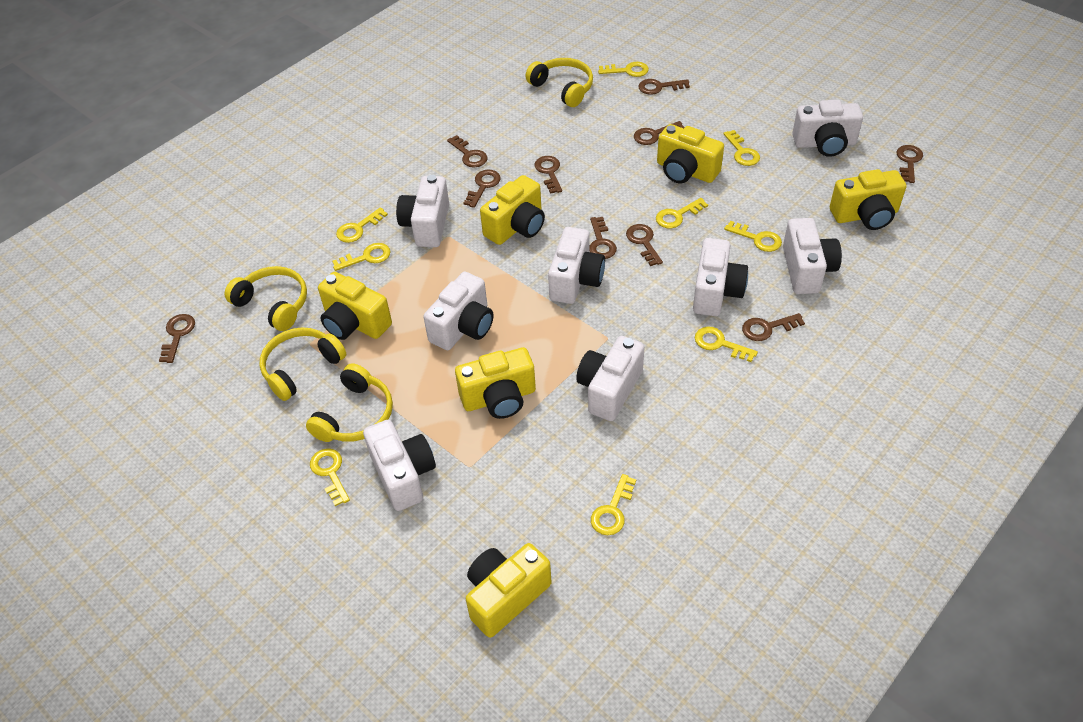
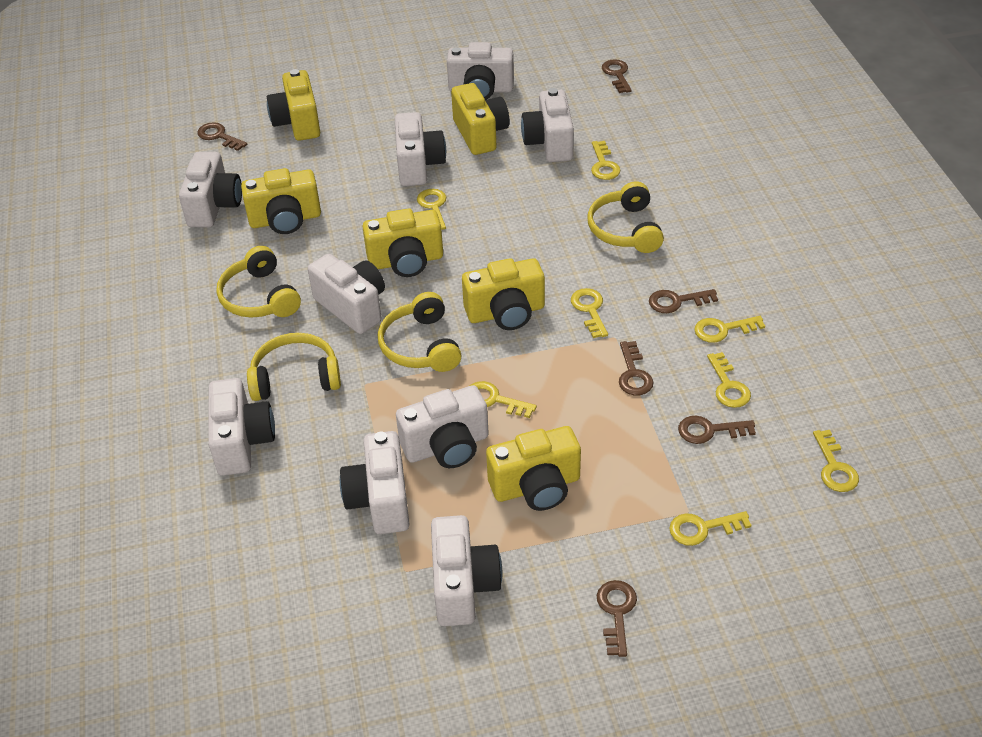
brown key: 10 -> 6
white camera: 8 -> 9
yellow key: 9 -> 8

